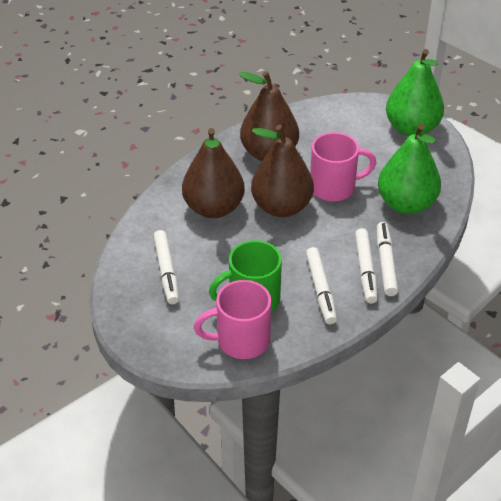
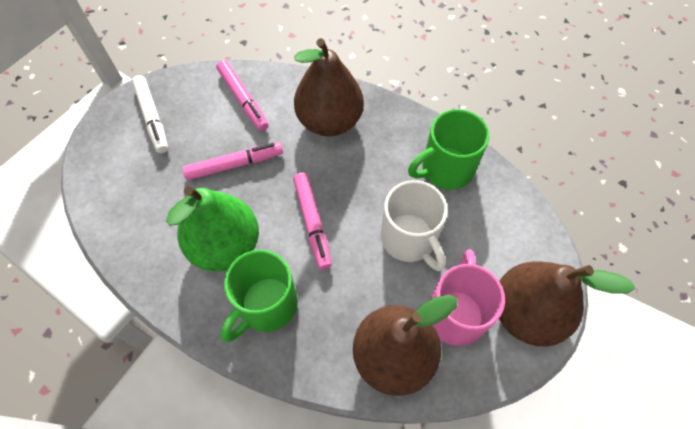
green mug: 1 -> 2
green pear: 2 -> 1
pink marker: 0 -> 3
pink mug: 2 -> 1
white marker: 4 -> 1
white mug: 0 -> 1

